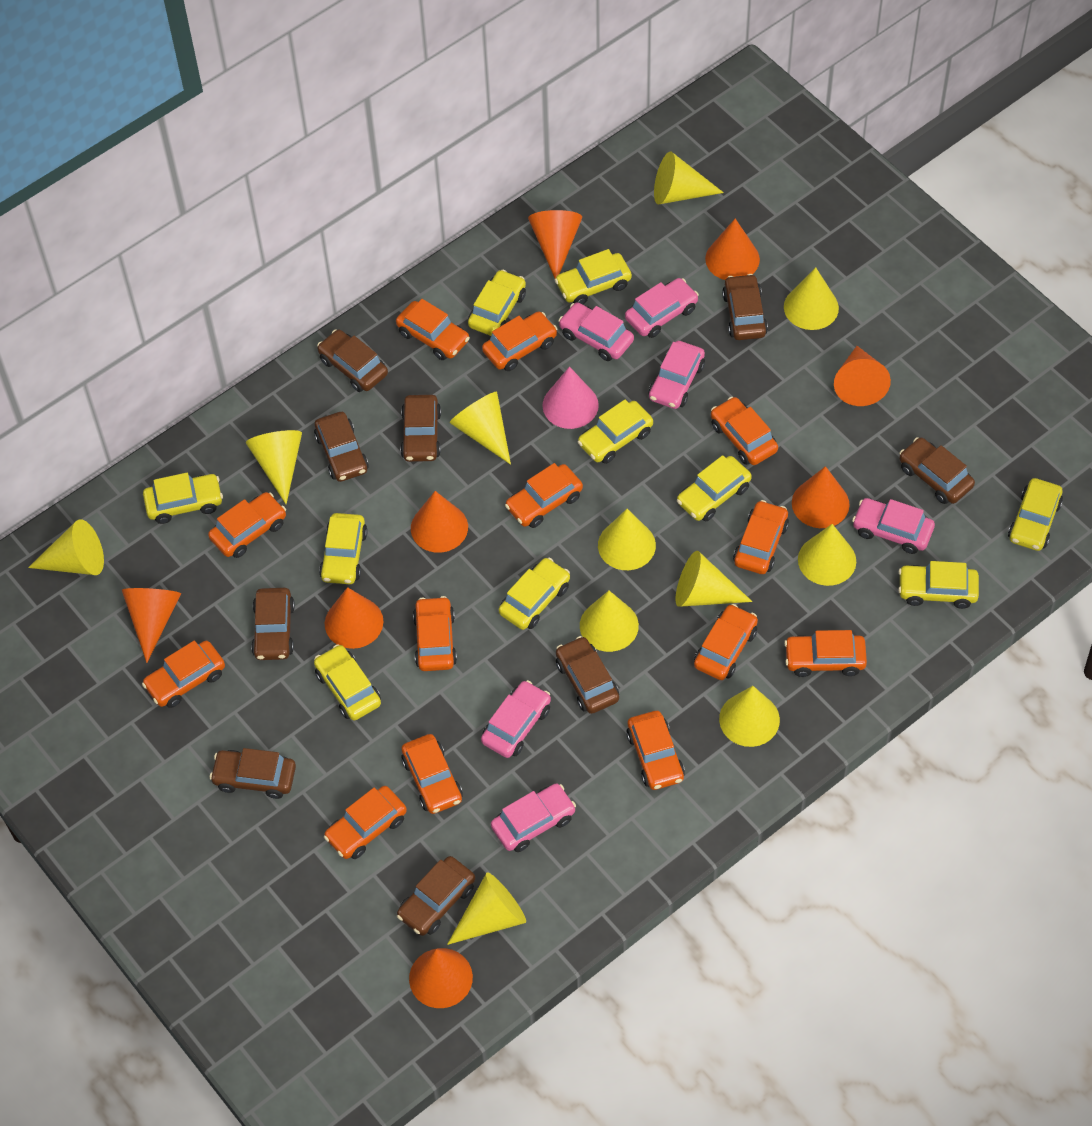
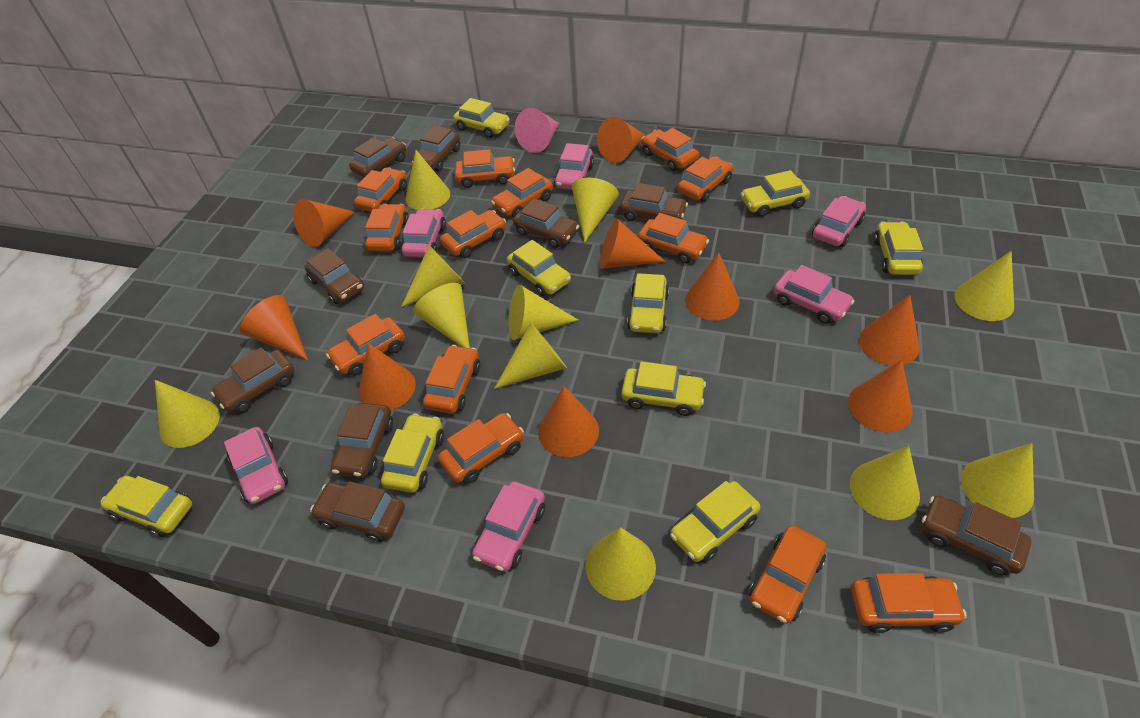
orange cone: 8 -> 9
yellow car: 10 -> 9

